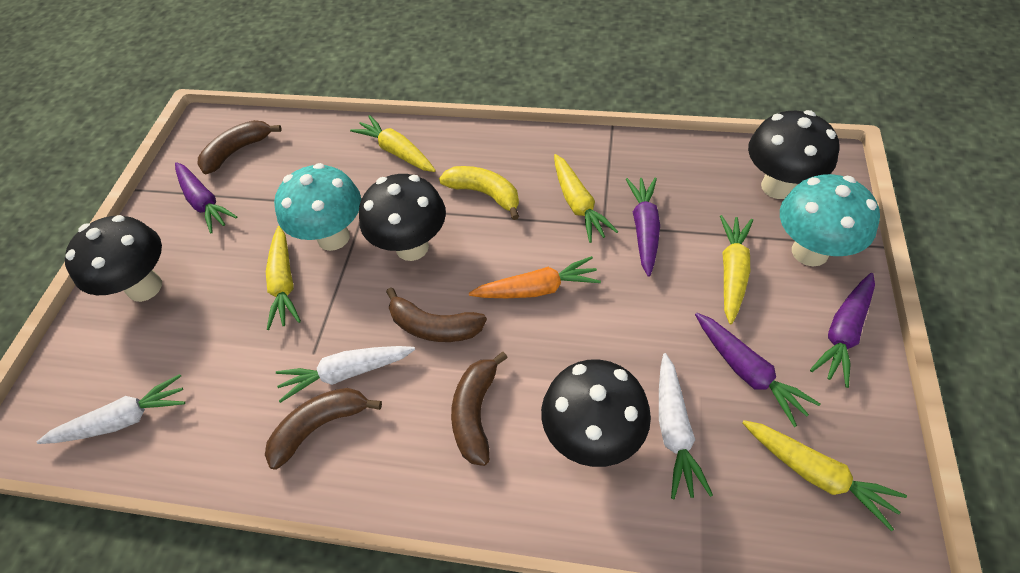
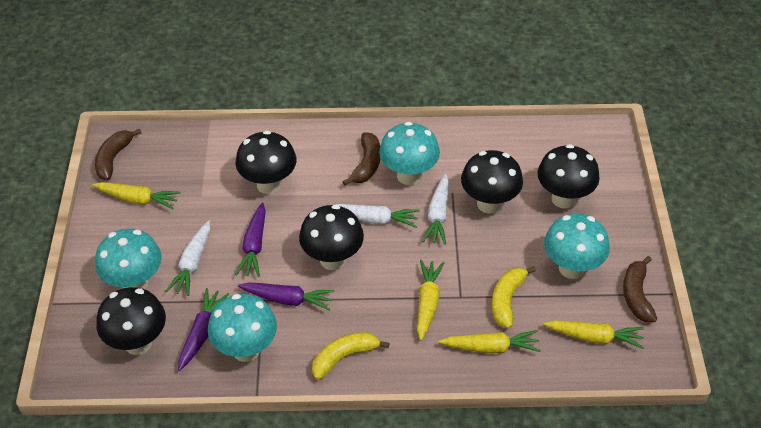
black mushroom: 4 -> 5
brown banana: 4 -> 3
orange carrot: 1 -> 0
purple carrot: 4 -> 3
turquoise mushroom: 2 -> 4
yellow banana: 1 -> 2
yellow carrot: 5 -> 4

